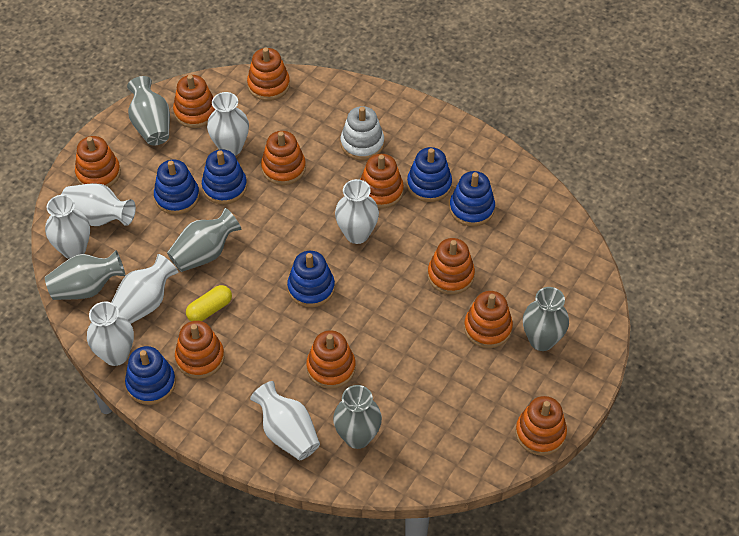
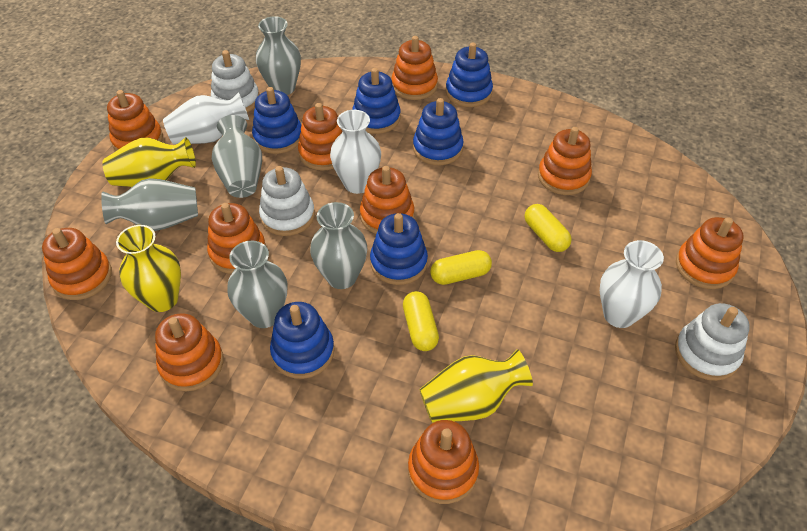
white stacking toy: 1 -> 3
white vase: 7 -> 3
yellow capsule: 1 -> 3
yellow vase: 0 -> 3

